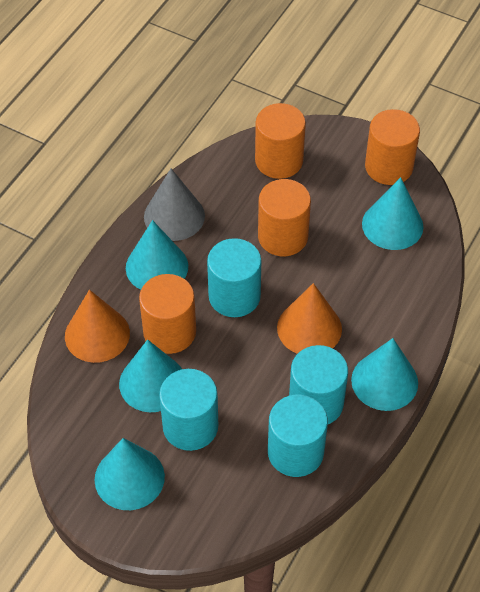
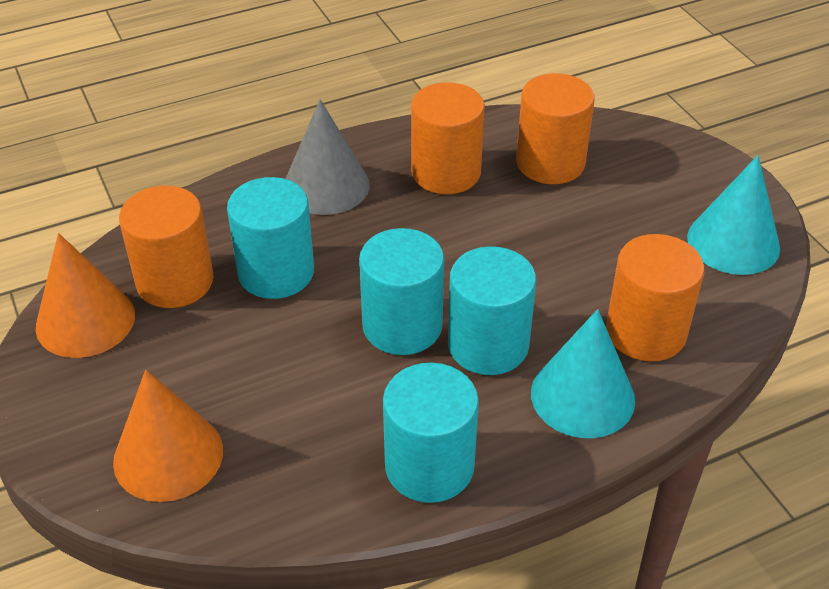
turquoise cone: 5 -> 2

